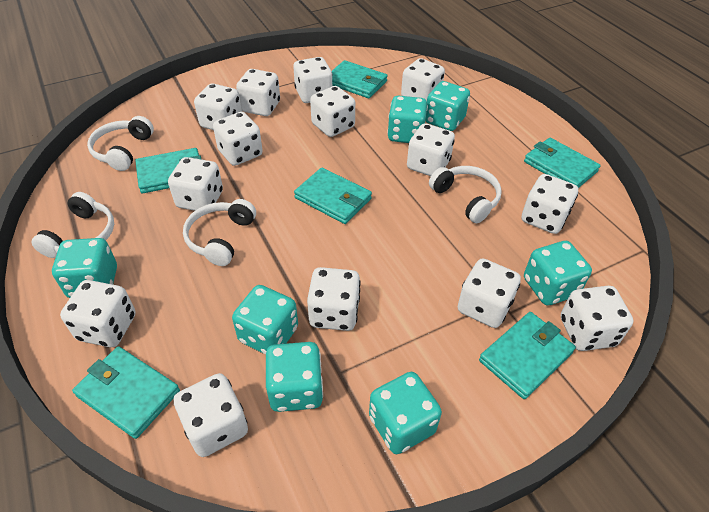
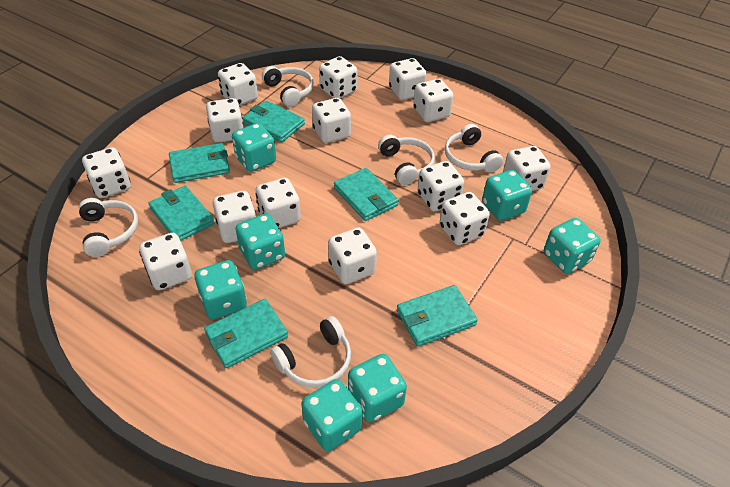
white headphones: 4 -> 5

